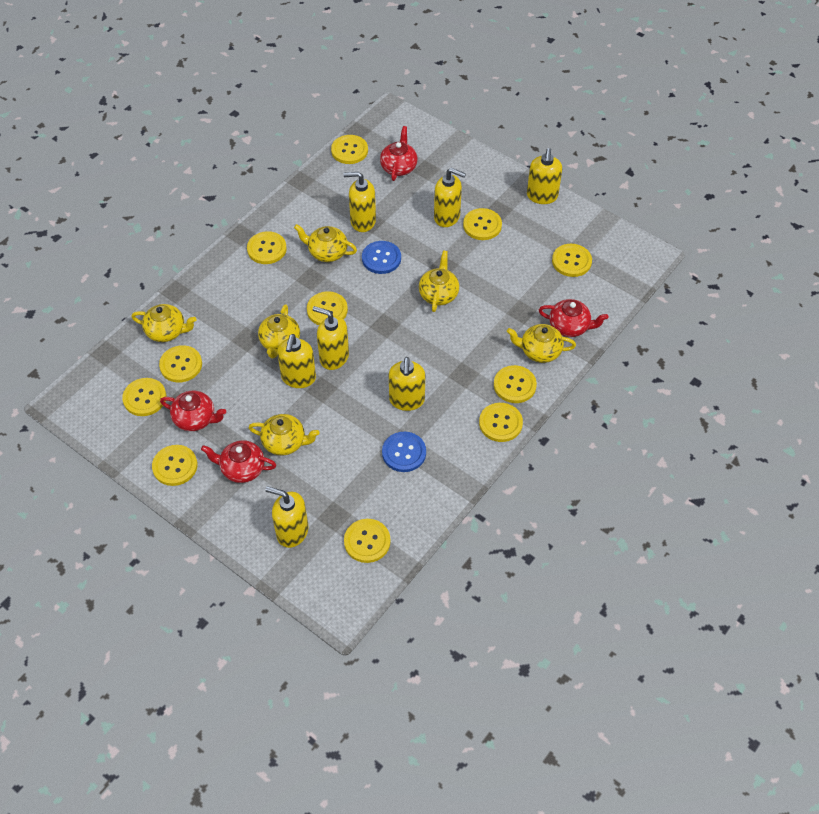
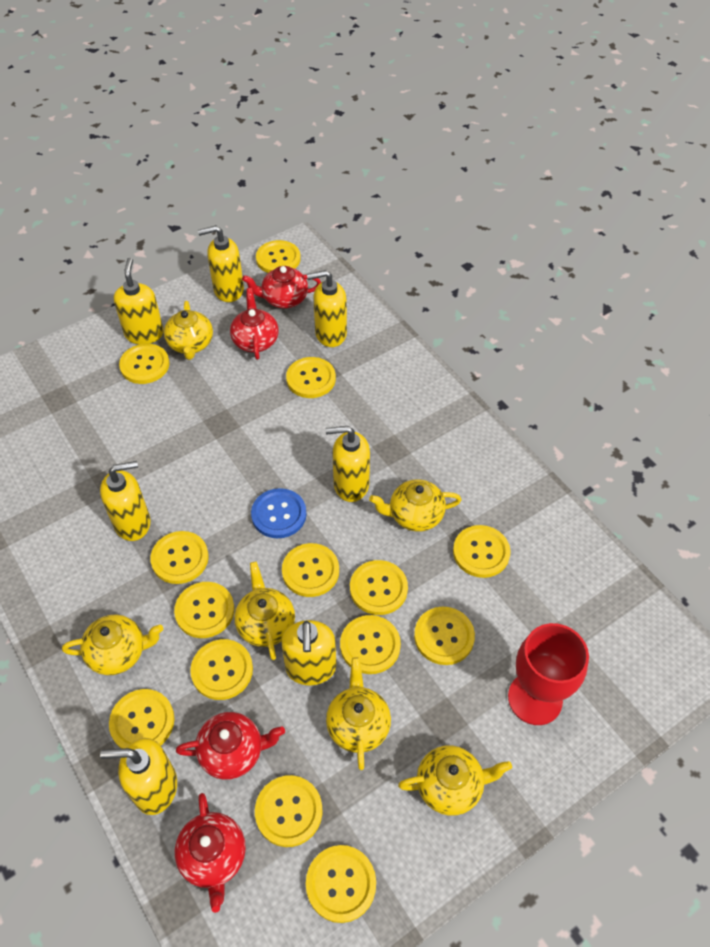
blue button: 2 -> 1
red goblet: 0 -> 1
yellow button: 11 -> 14

